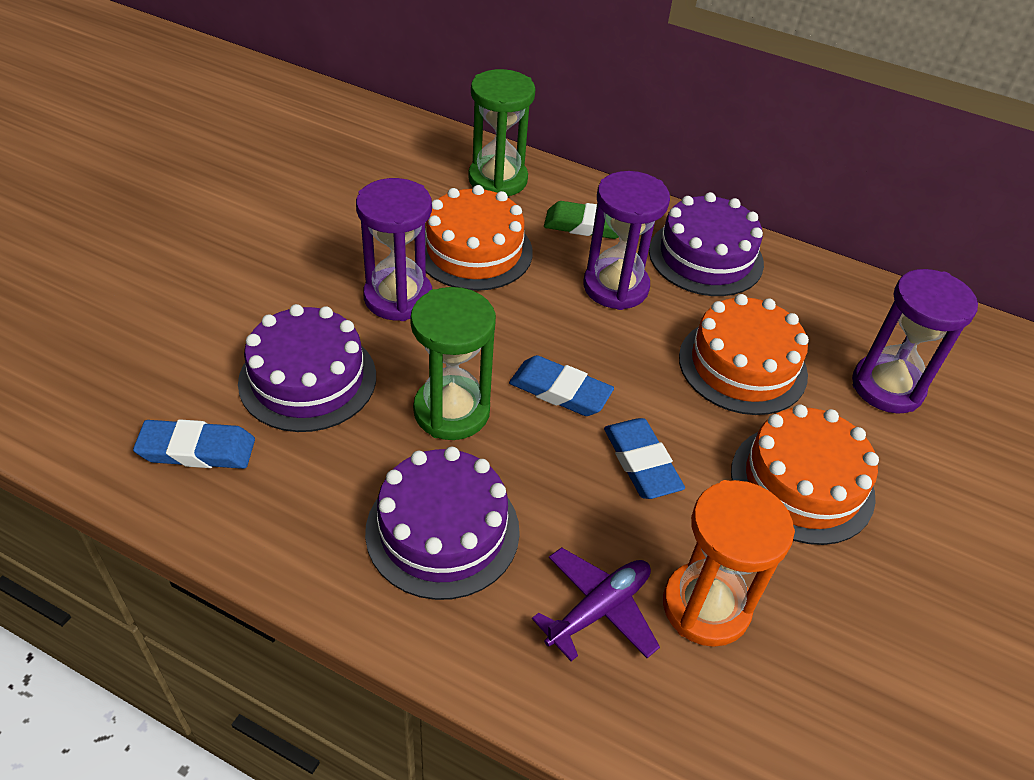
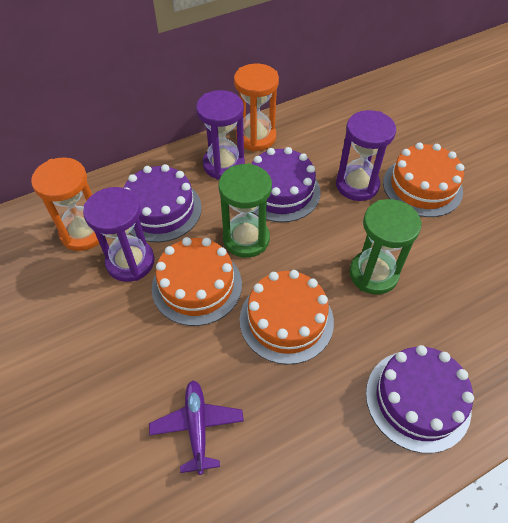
blue eraser: 3 -> 0
green eraser: 1 -> 0
orange hourglass: 1 -> 2

